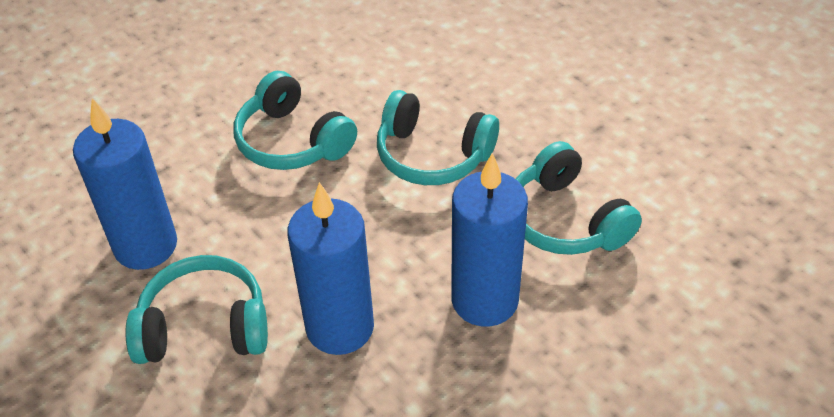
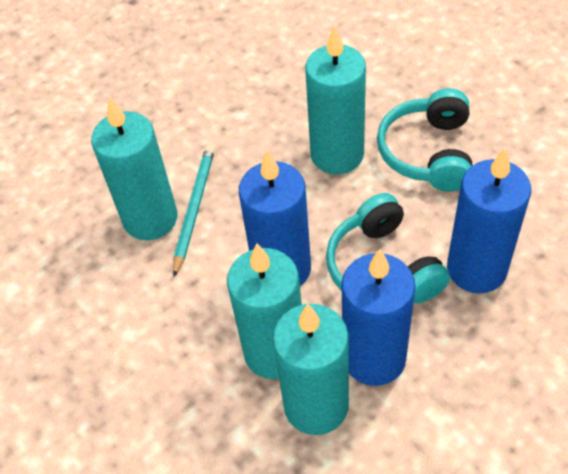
turquoise candle: 0 -> 4
turquoise headphones: 4 -> 2
turquoise pencil: 0 -> 1

